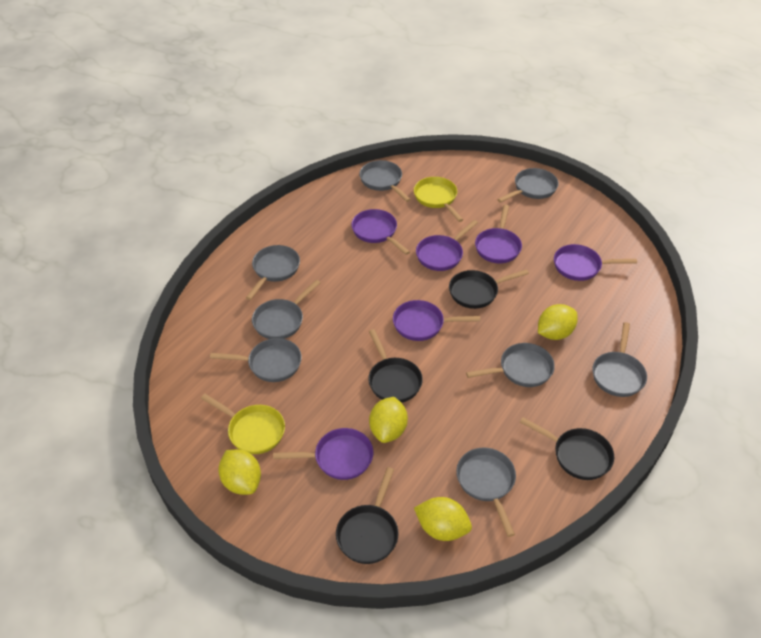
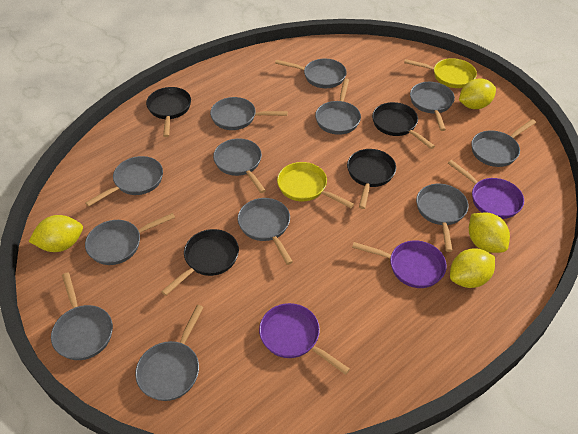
grey pan: 8 -> 12
purple pan: 6 -> 3

